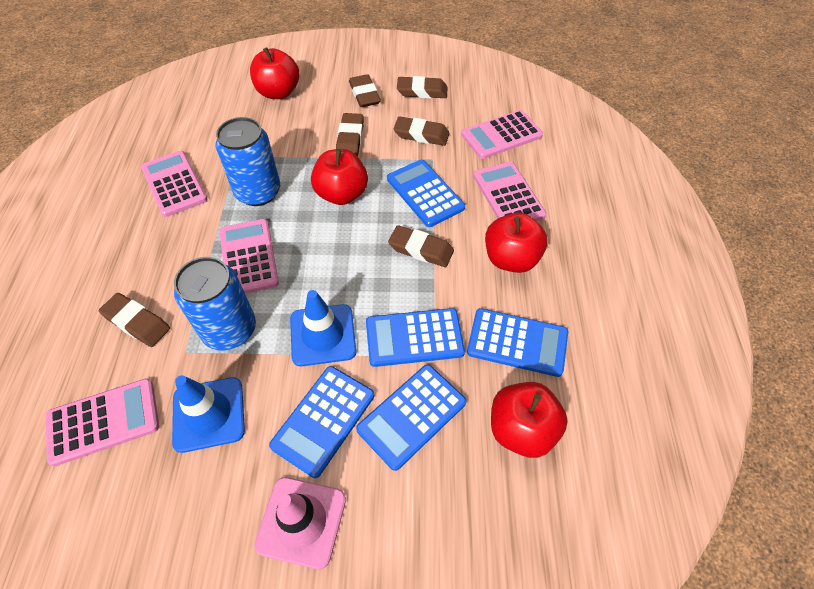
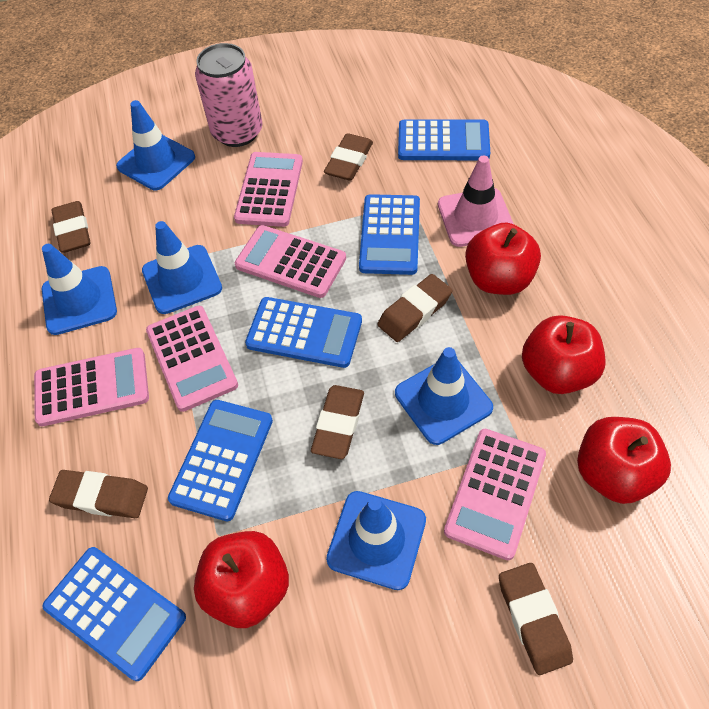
blue can: 2 -> 0
blue traffic cone: 2 -> 5
pink can: 0 -> 1

